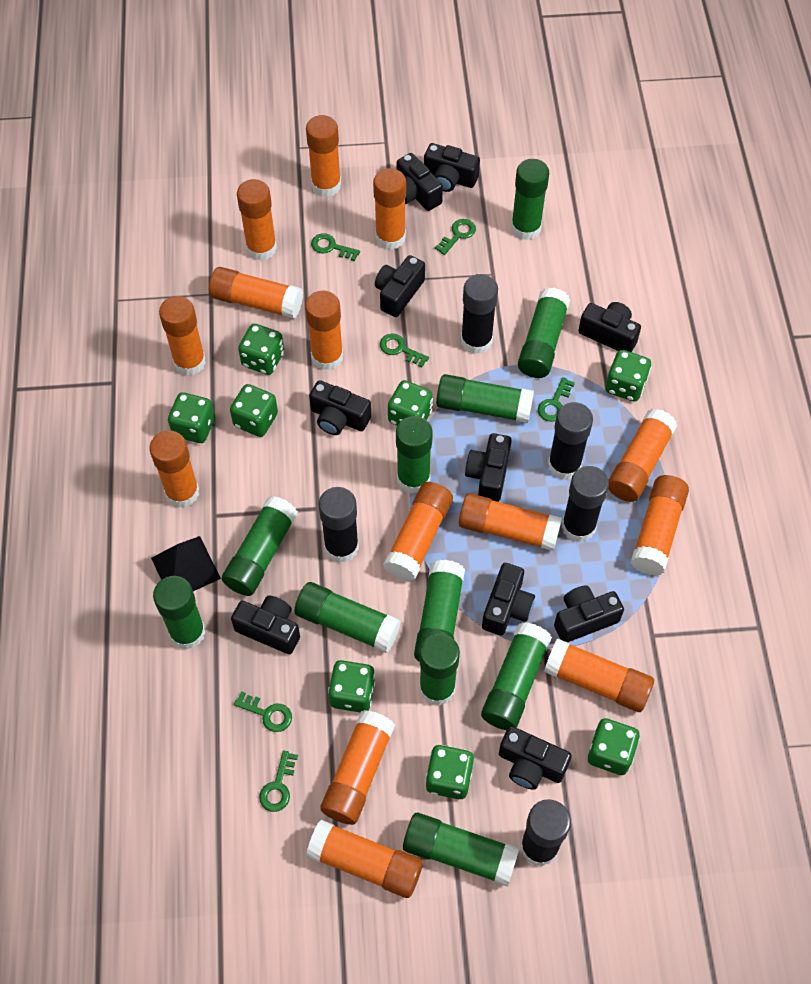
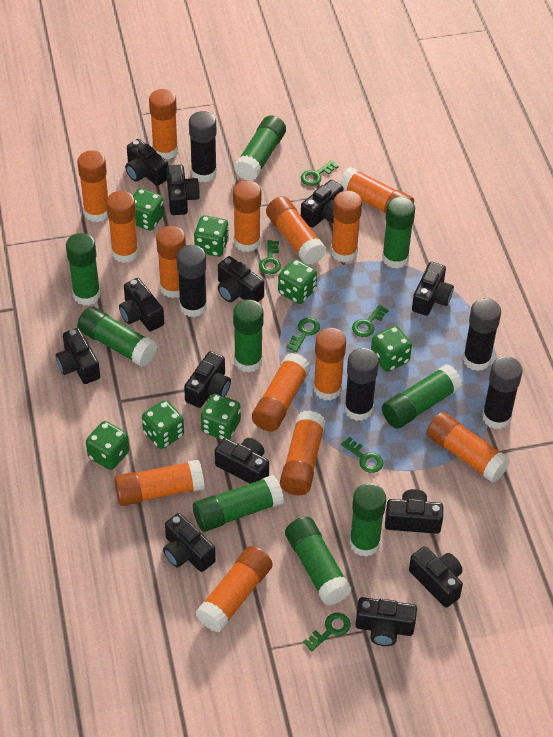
black camera: 10 -> 13
black pyramid: 1 -> 0
green dice: 8 -> 7
green glue stick: 11 -> 9

